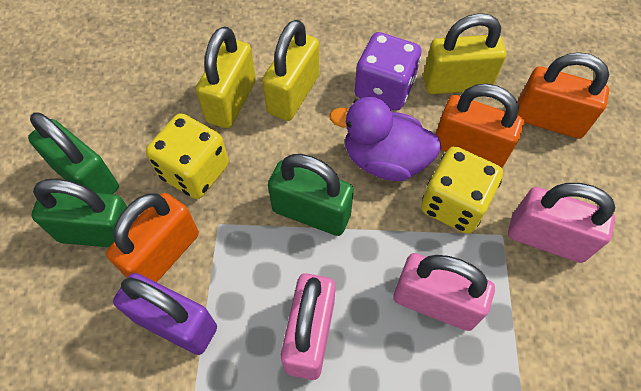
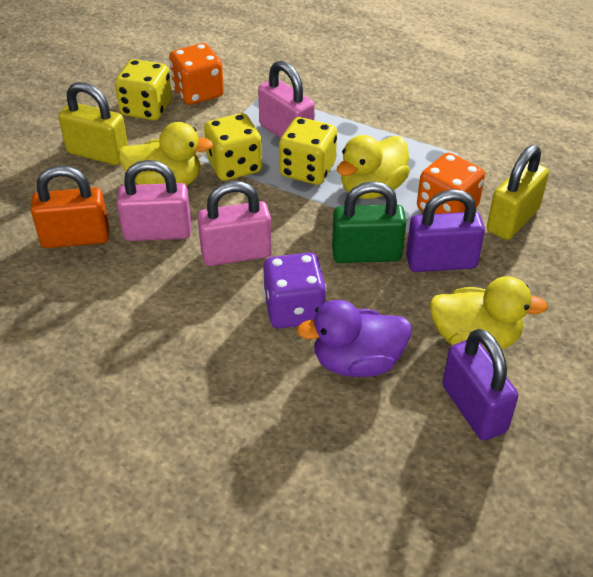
green padlock: 3 -> 1
orange dice: 0 -> 2
orange padlock: 3 -> 1
purple padlock: 1 -> 2
yellow dice: 2 -> 3
yellow duck: 0 -> 3
yellow padlock: 3 -> 2

